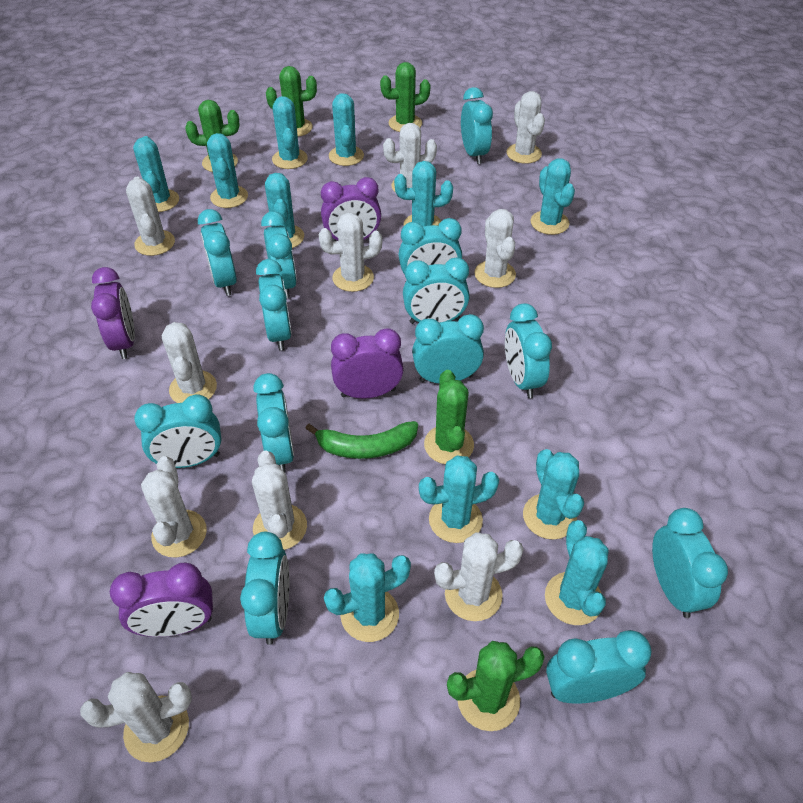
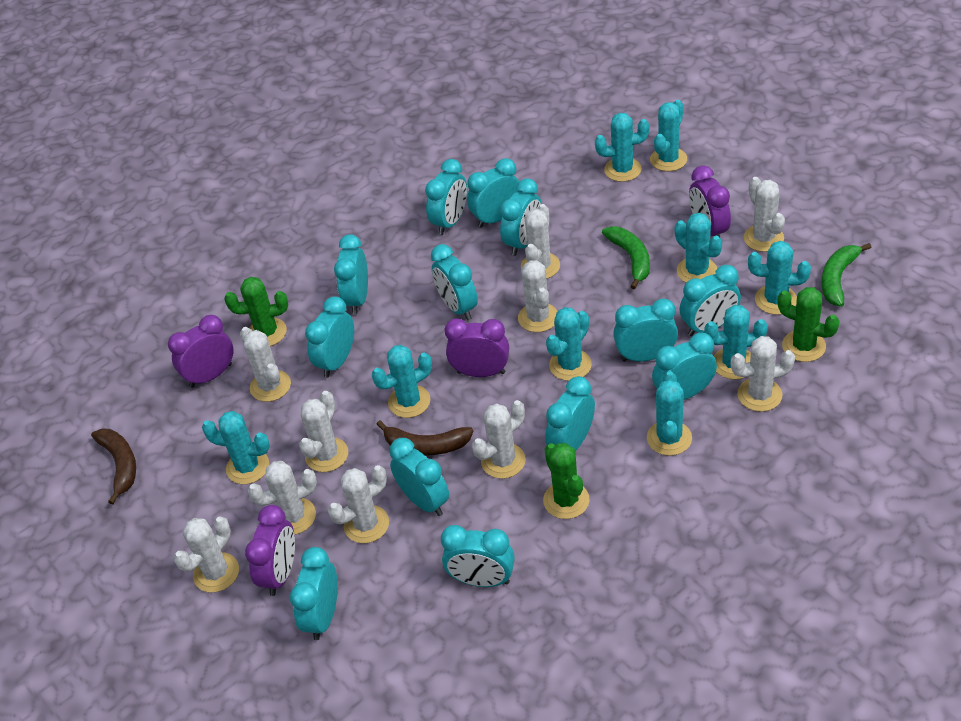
brown banana: 0 -> 2
green banana: 1 -> 2
green cactus: 5 -> 3
turquoise cactus: 11 -> 9

